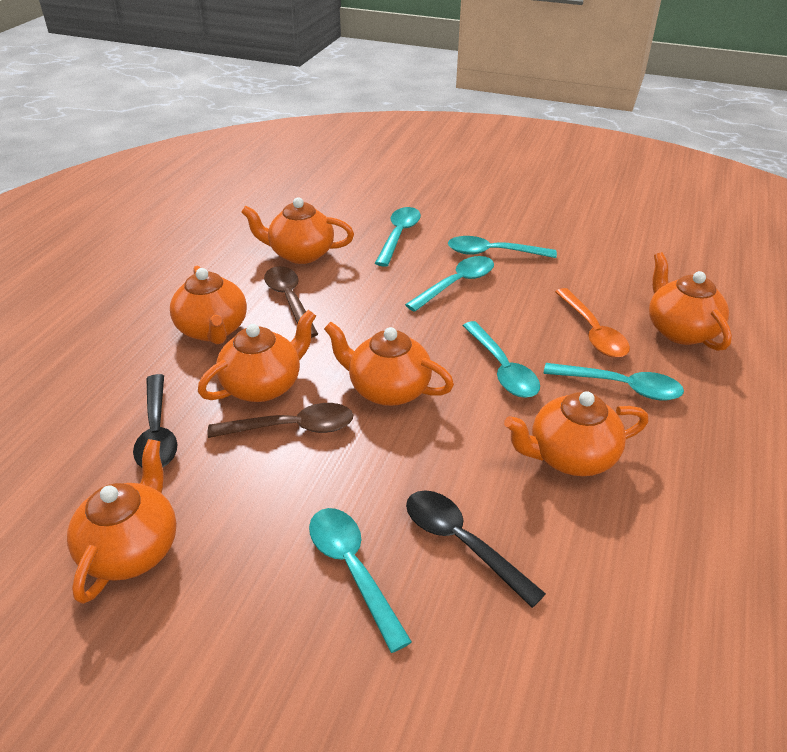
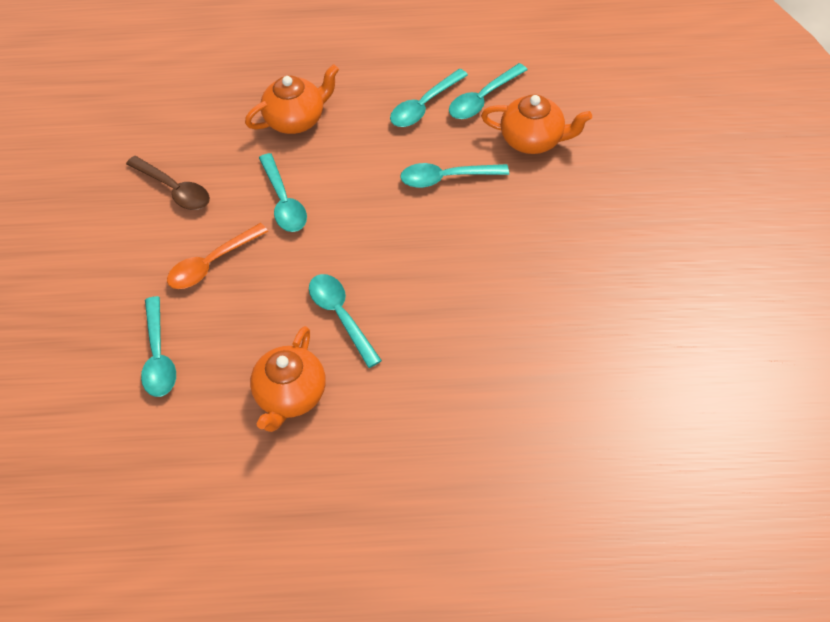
black spoon: 2 -> 0
brown spoon: 2 -> 1
orange teapot: 7 -> 3

